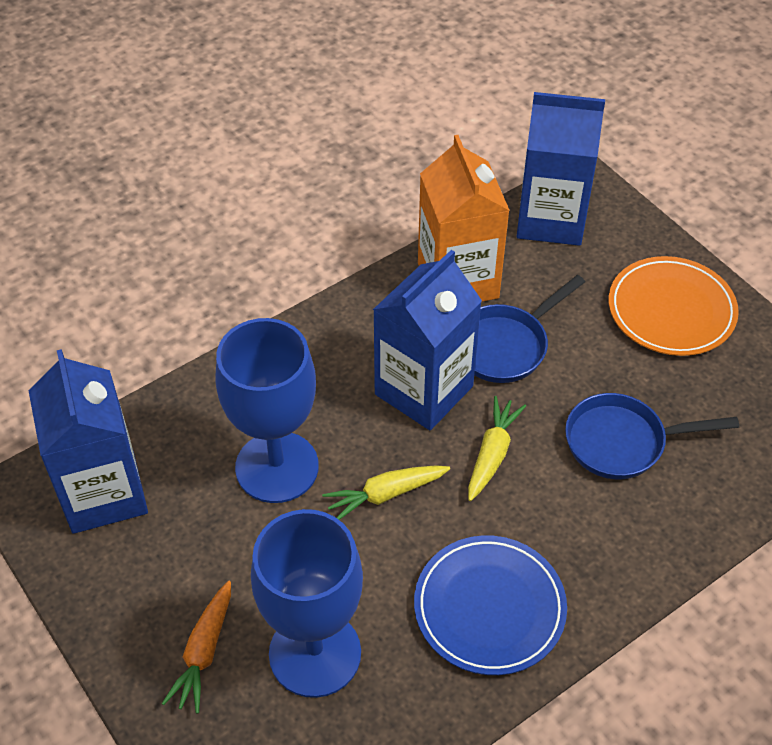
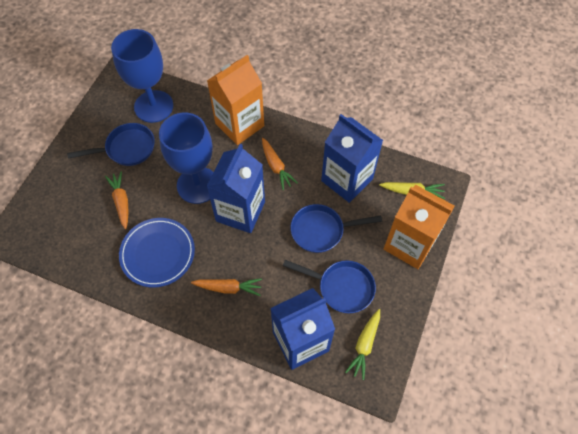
blue pan: 2 -> 3
orange carrot: 1 -> 3
orange carton: 1 -> 2
orange plate: 1 -> 0

